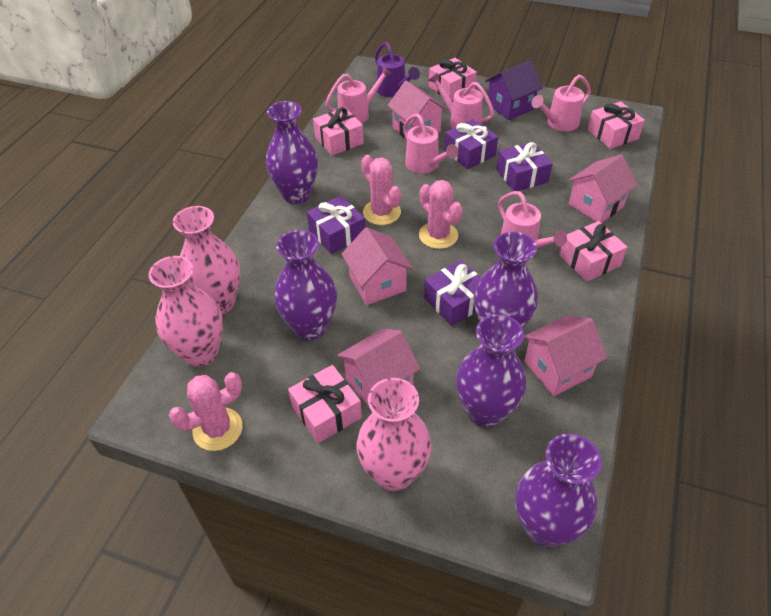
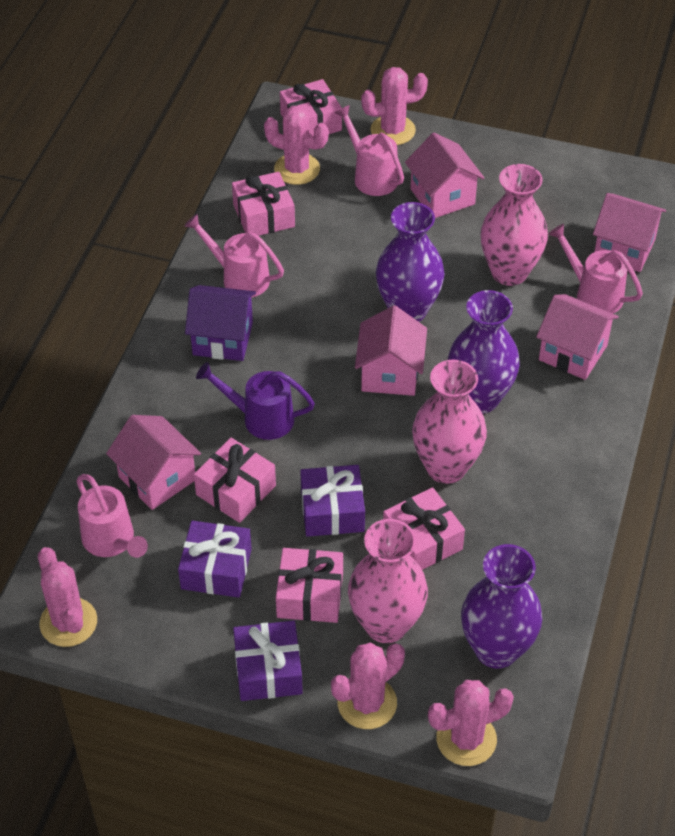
pink cactus: 3 -> 5
pink watering can: 5 -> 4
purple gift: 4 -> 3
purple vase: 5 -> 3

